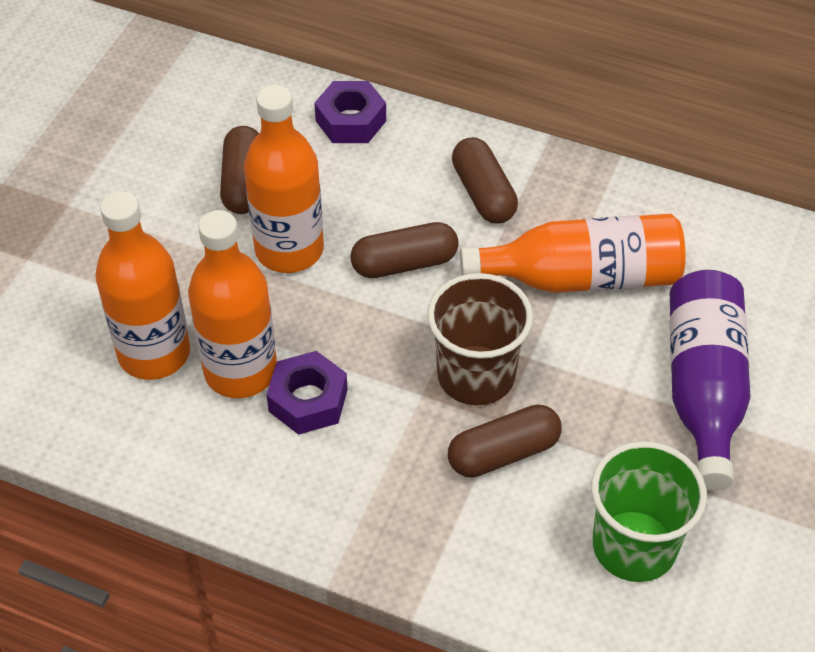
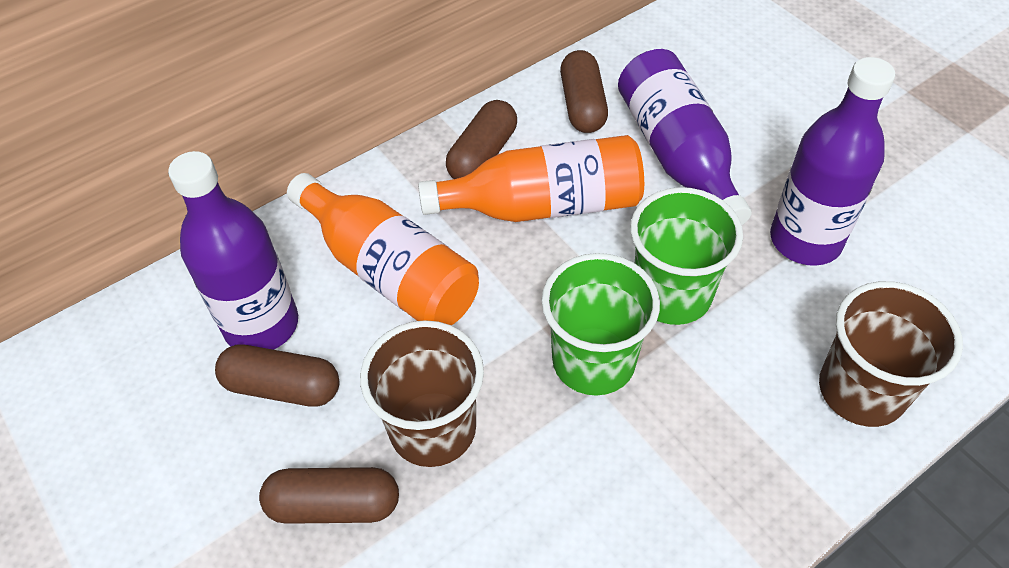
brown cup: 1 -> 2
green cup: 1 -> 2
orange bottle: 4 -> 2
purple bottle: 1 -> 3
purple nut: 2 -> 0

